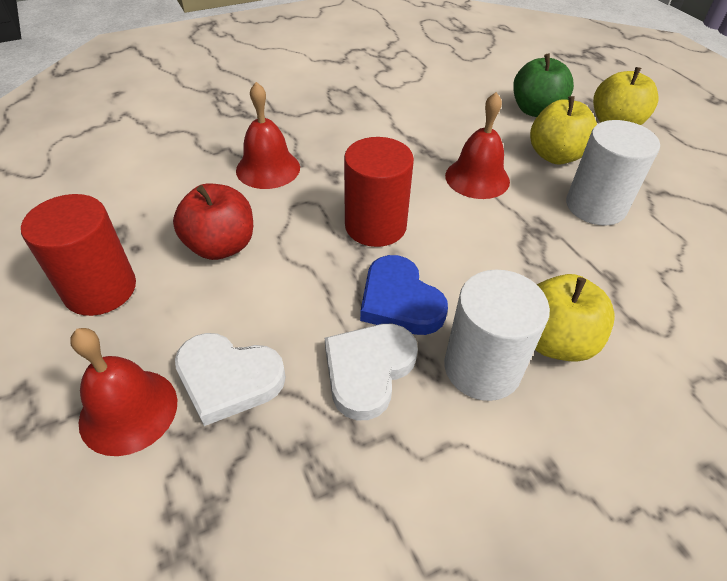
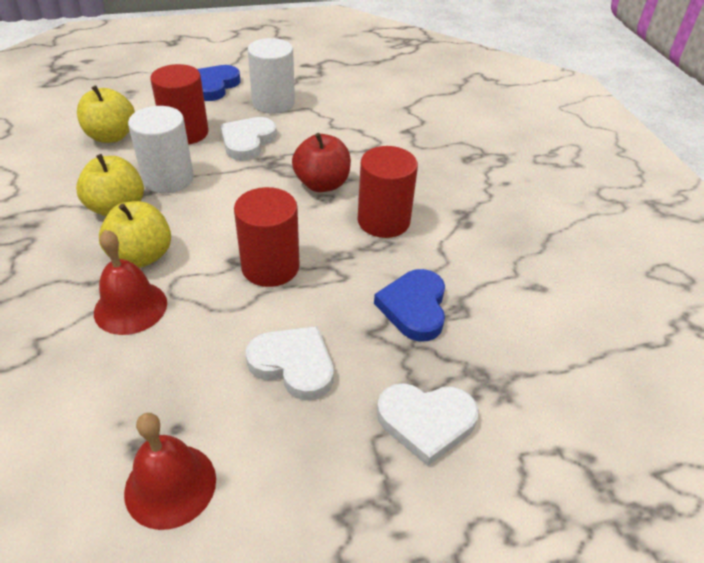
blue heart: 1 -> 2
green apple: 1 -> 0
red bell: 3 -> 2
red cylinder: 2 -> 3
white heart: 2 -> 3

